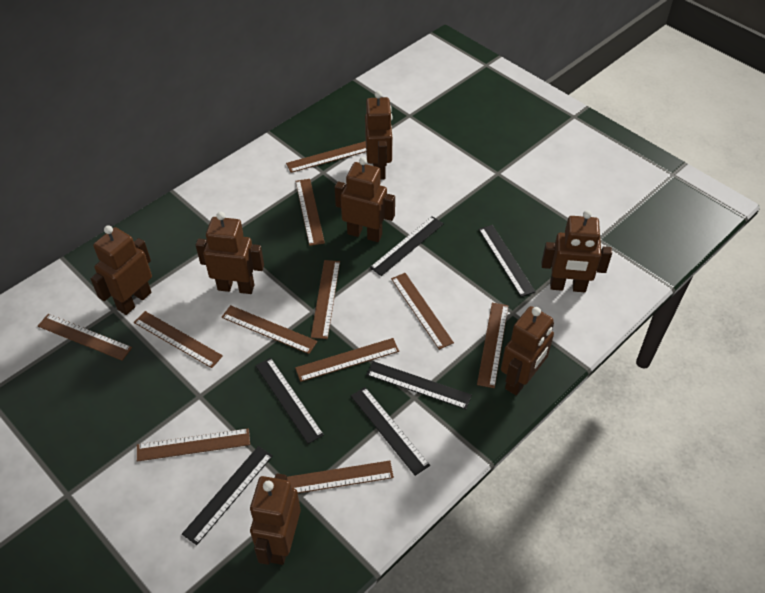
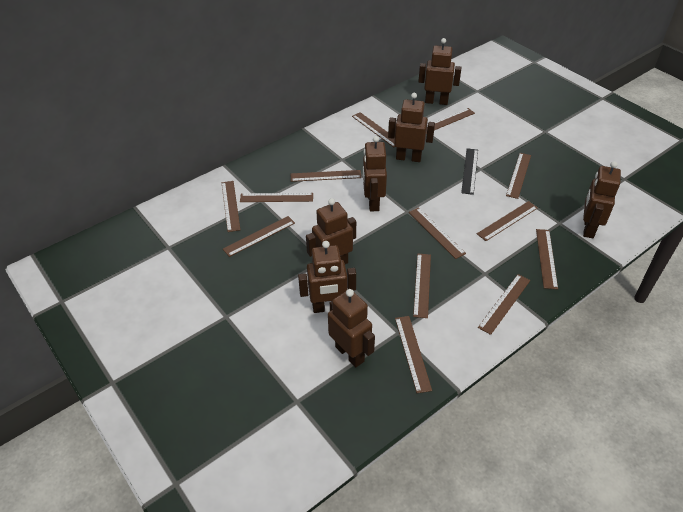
black ruler: 6 -> 1
brown ruler: 11 -> 13

